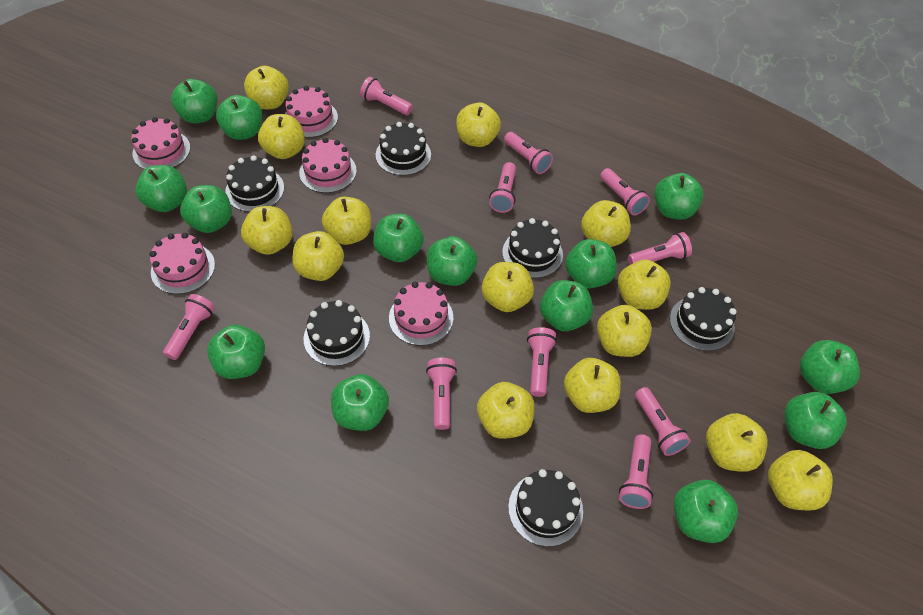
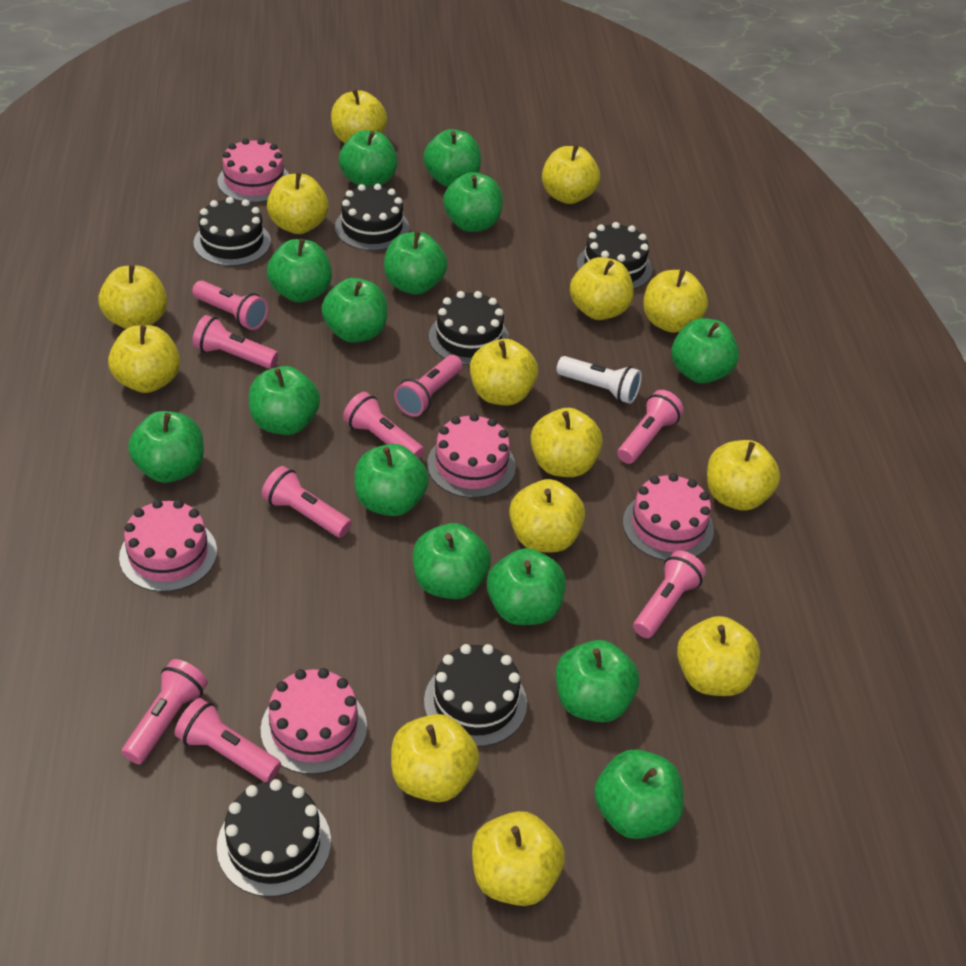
pink flashlight: 10 -> 9
white flashlight: 0 -> 1

